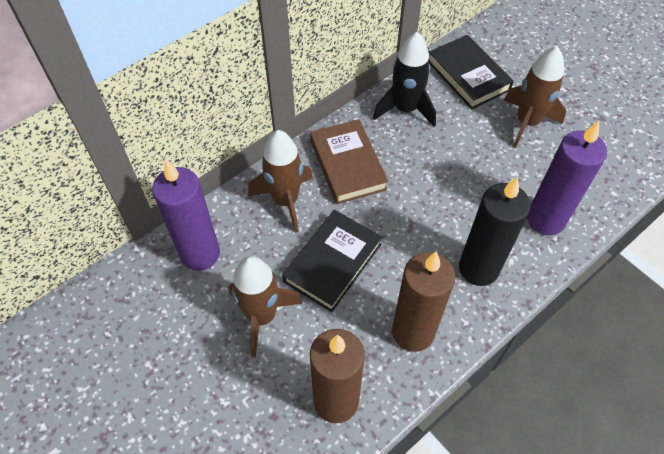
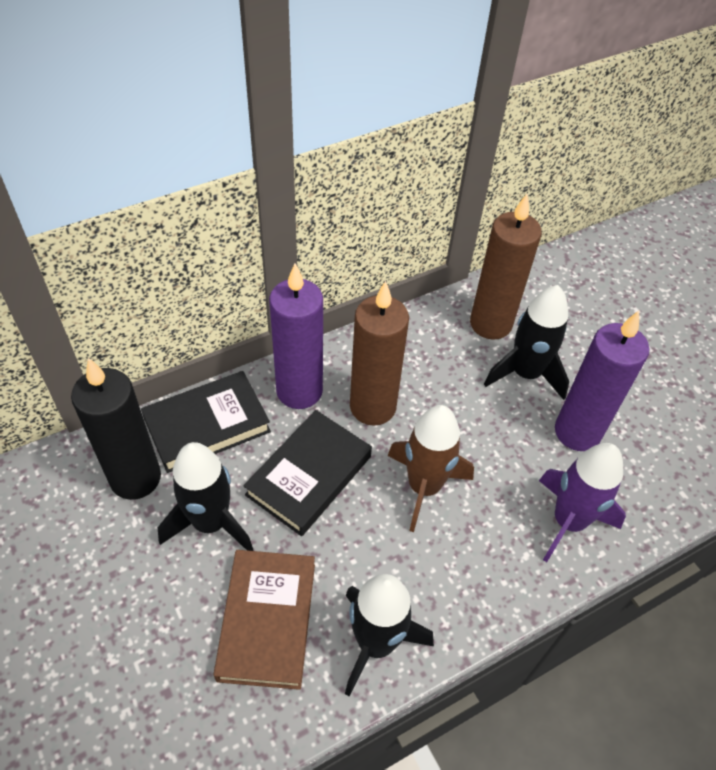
black rocket: 1 -> 3
brown rocket: 3 -> 1
purple rocket: 0 -> 1

